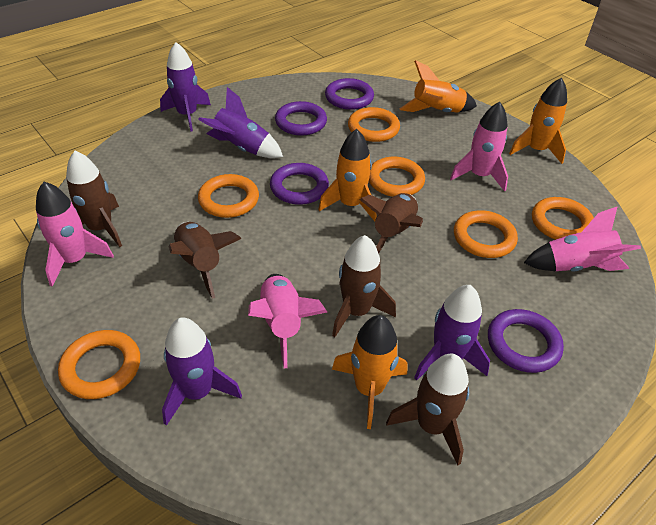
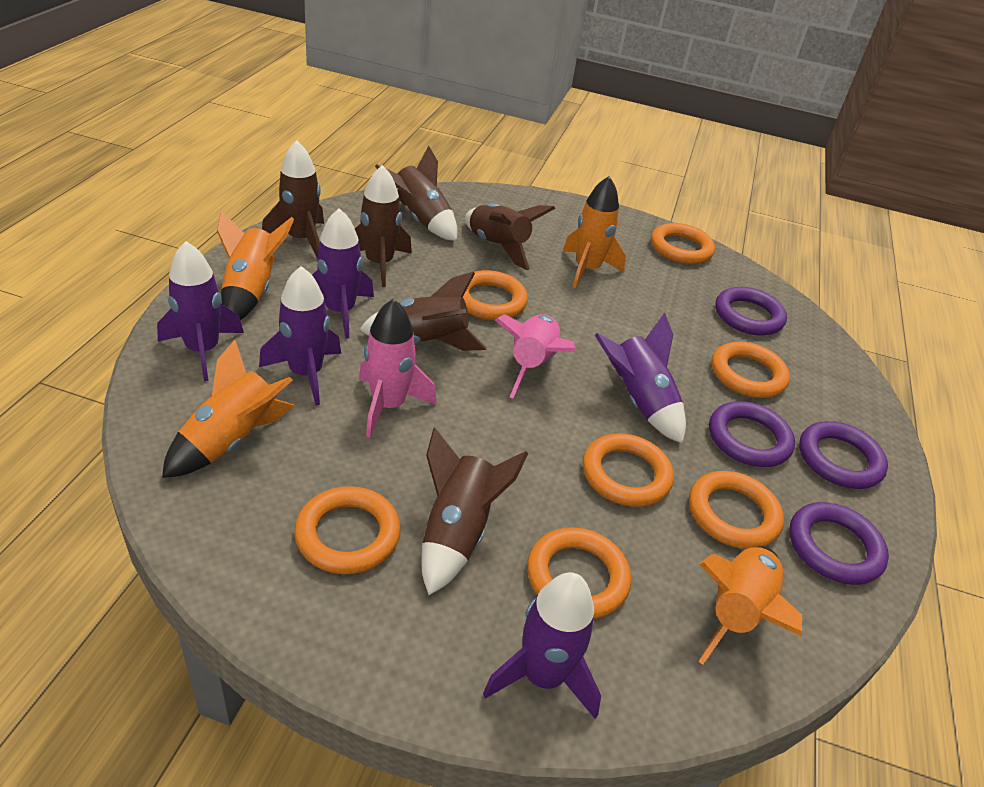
brown rocket: 5 -> 6
orange ring: 6 -> 7
pink rocket: 4 -> 2
purple rocket: 4 -> 5

